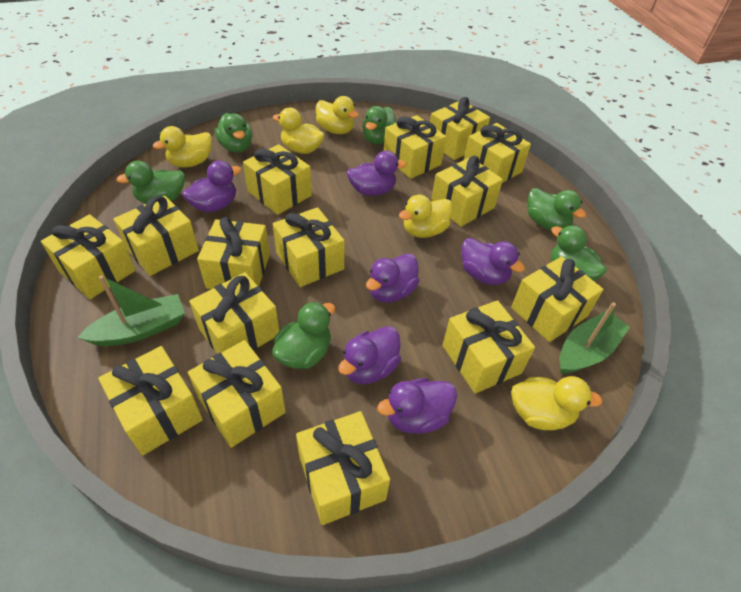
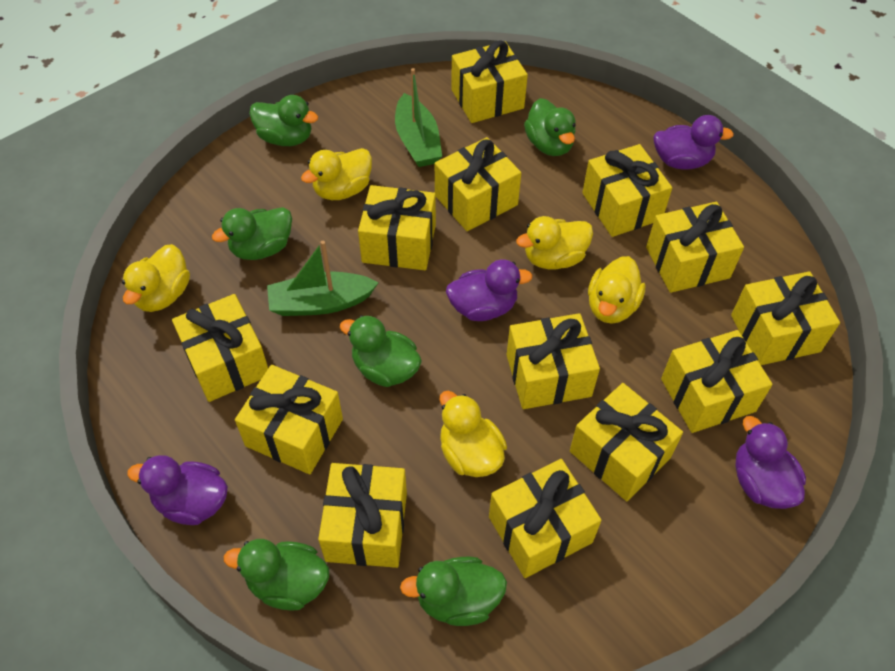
purple duck: 6 -> 4
yellow gift: 15 -> 13

